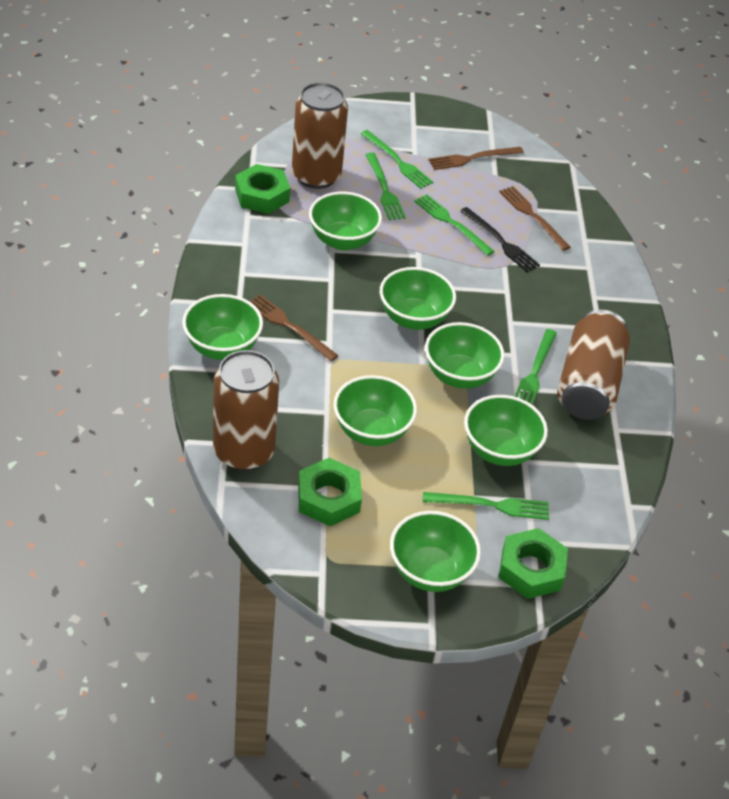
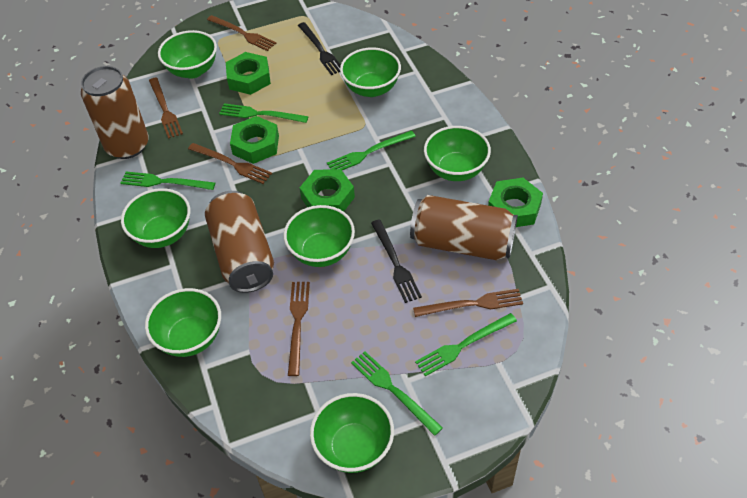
black fork: 1 -> 2
brown fork: 3 -> 5
green nut: 3 -> 4

